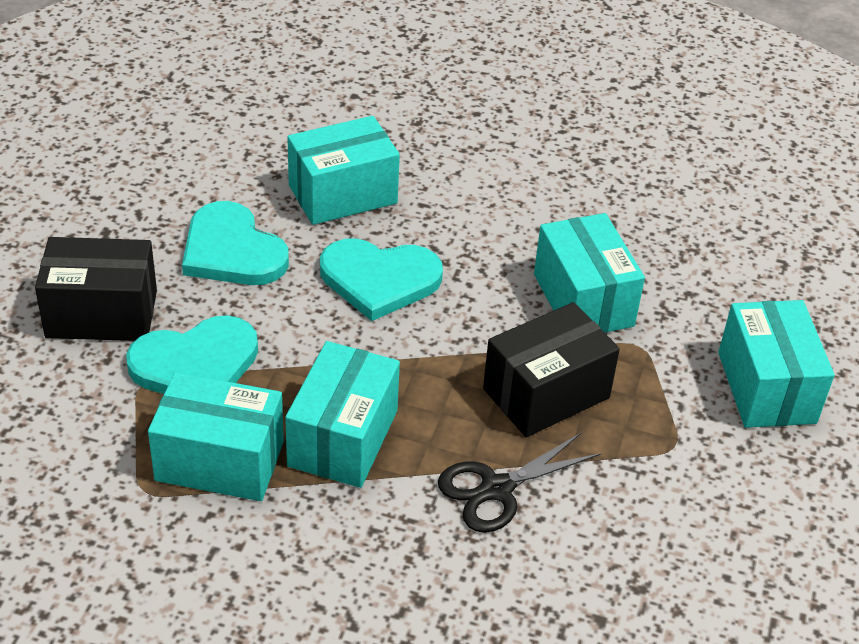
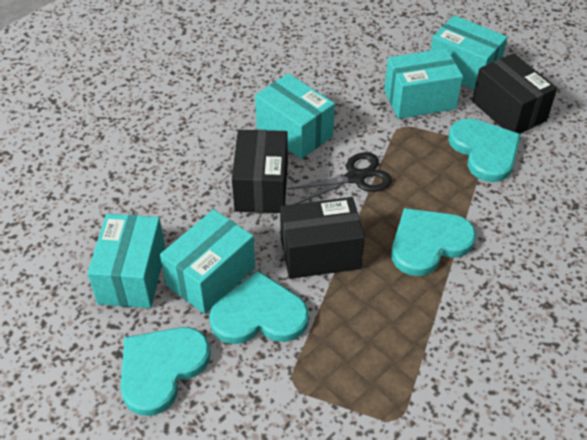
black box: 2 -> 3
turquoise heart: 3 -> 4

